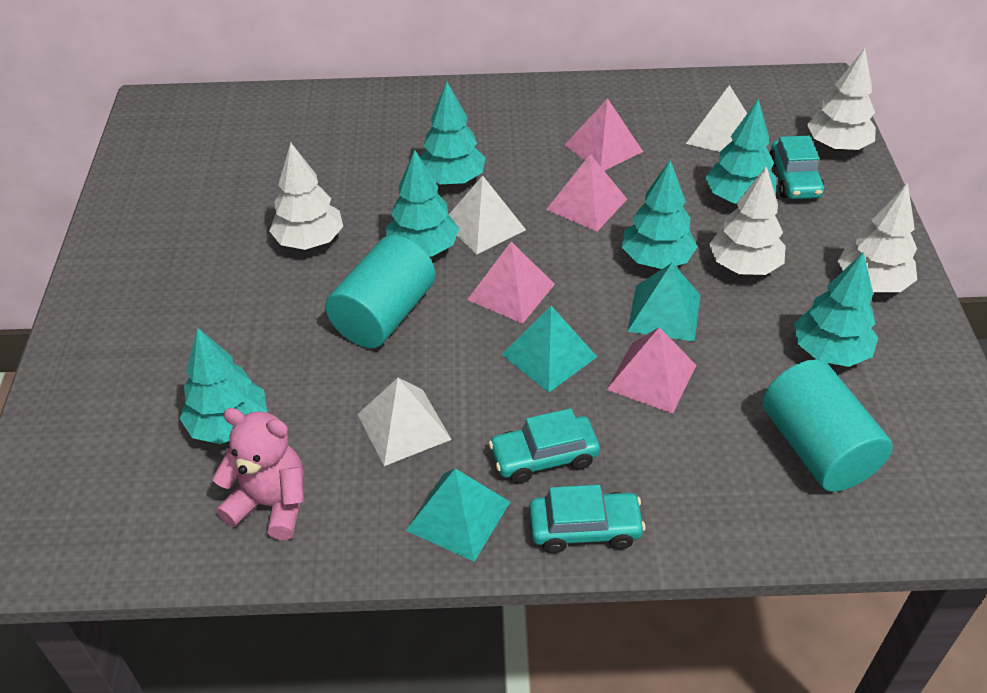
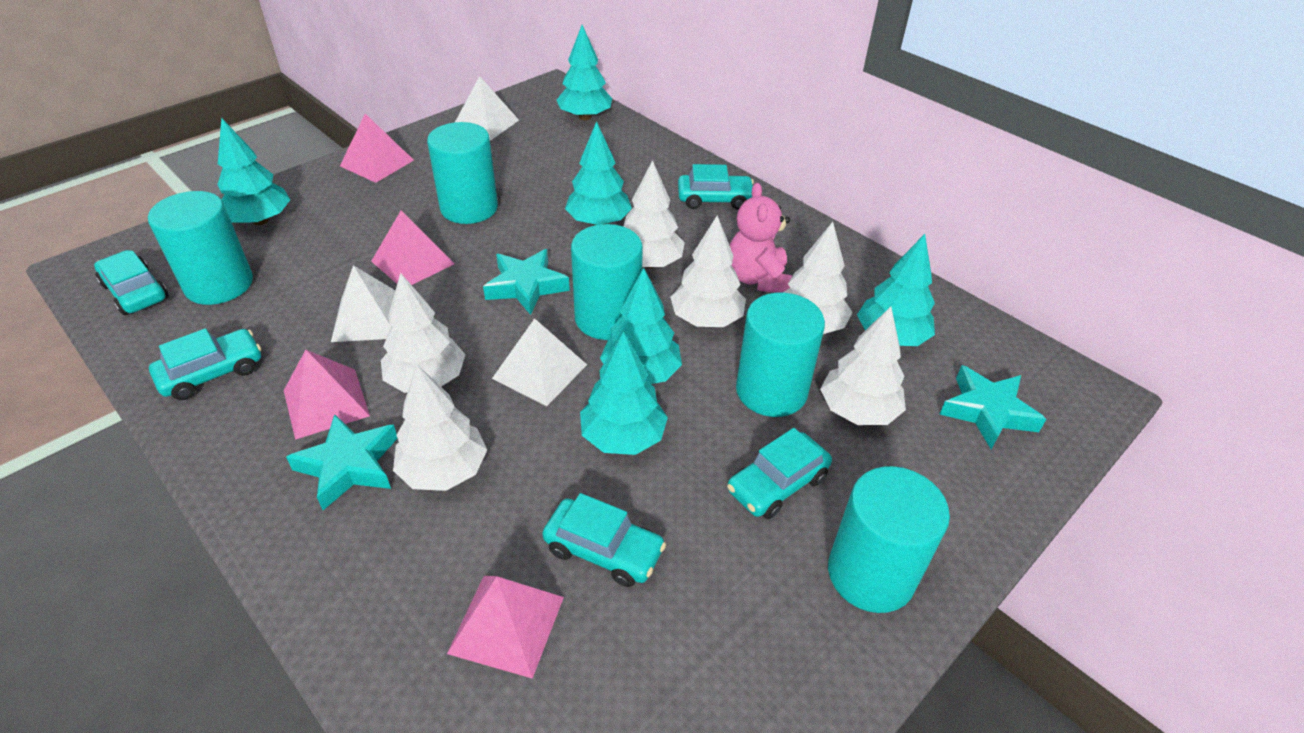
turquoise car: 3 -> 5
turquoise cylinder: 2 -> 5
turquoise pyramid: 3 -> 0
turquoise star: 0 -> 3
white tree: 4 -> 6

